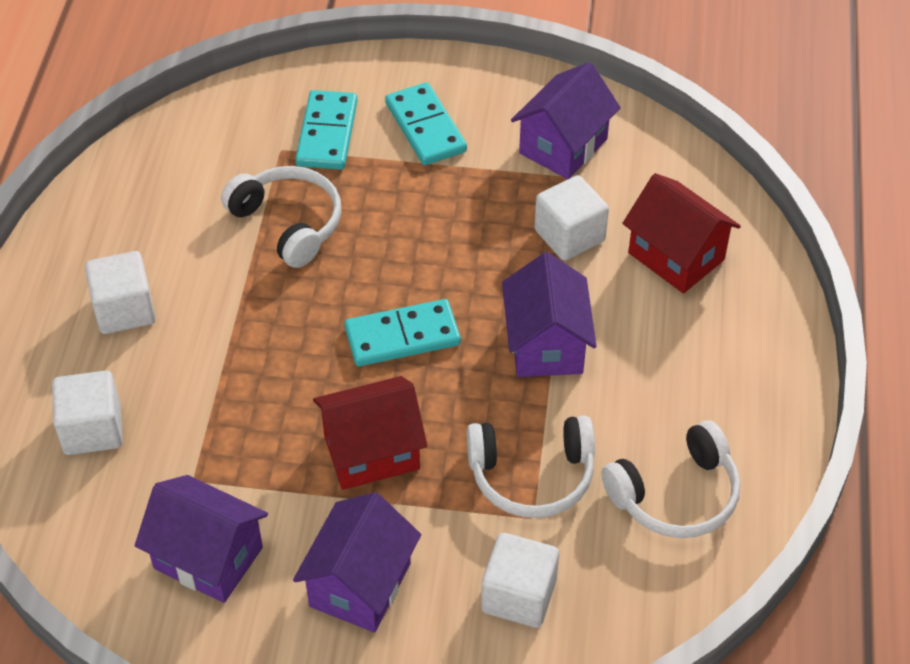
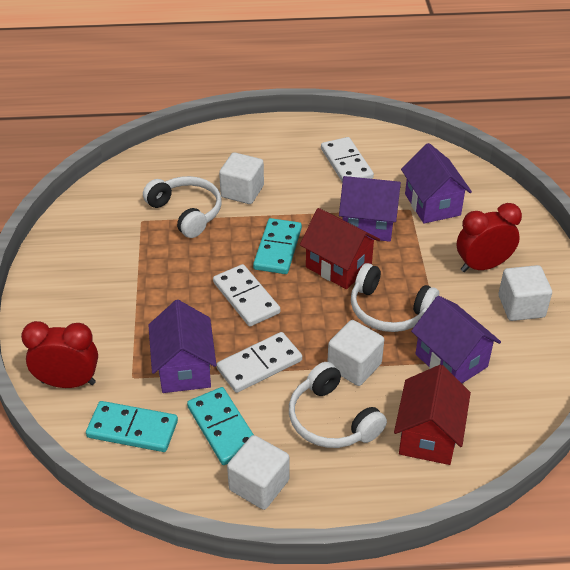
red clock: 0 -> 2
white domino: 0 -> 3

